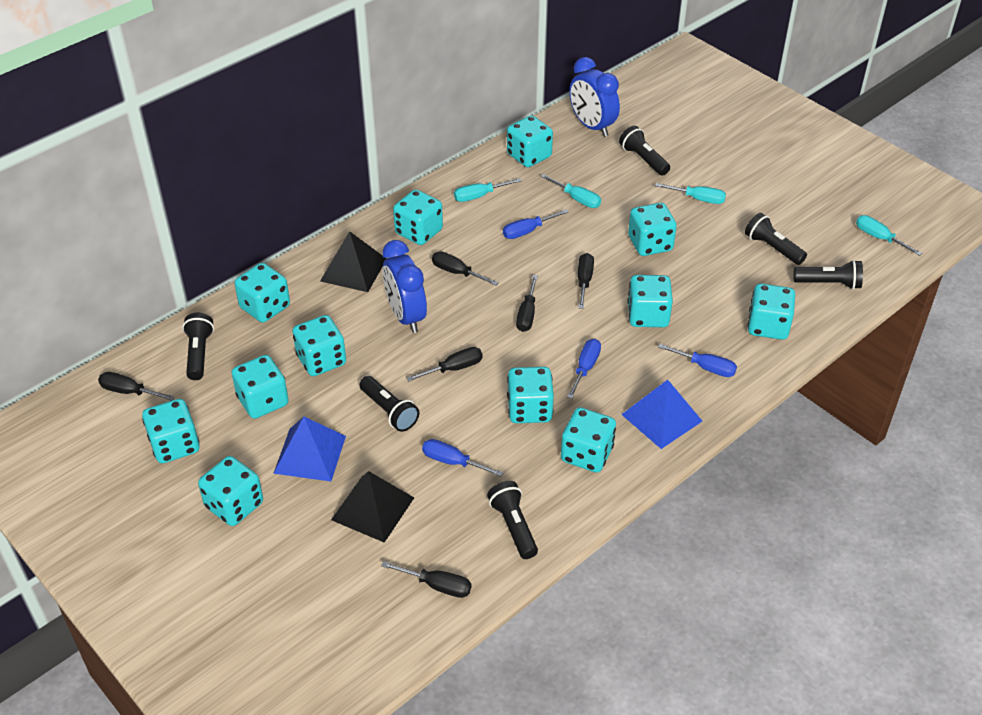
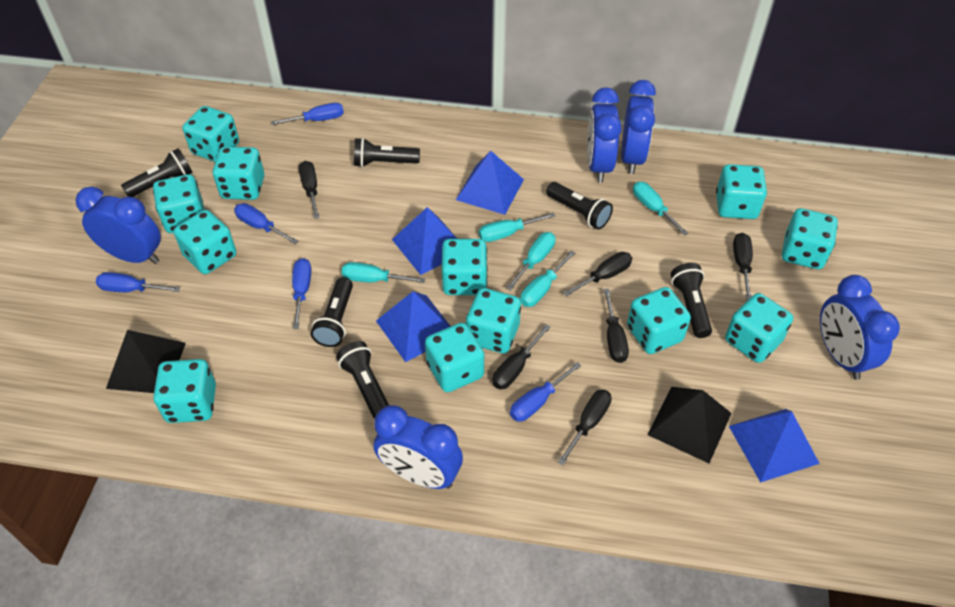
blue clock: 2 -> 5
blue pyramid: 2 -> 4
blue screwdriver: 4 -> 5
turquoise screwdriver: 4 -> 5

